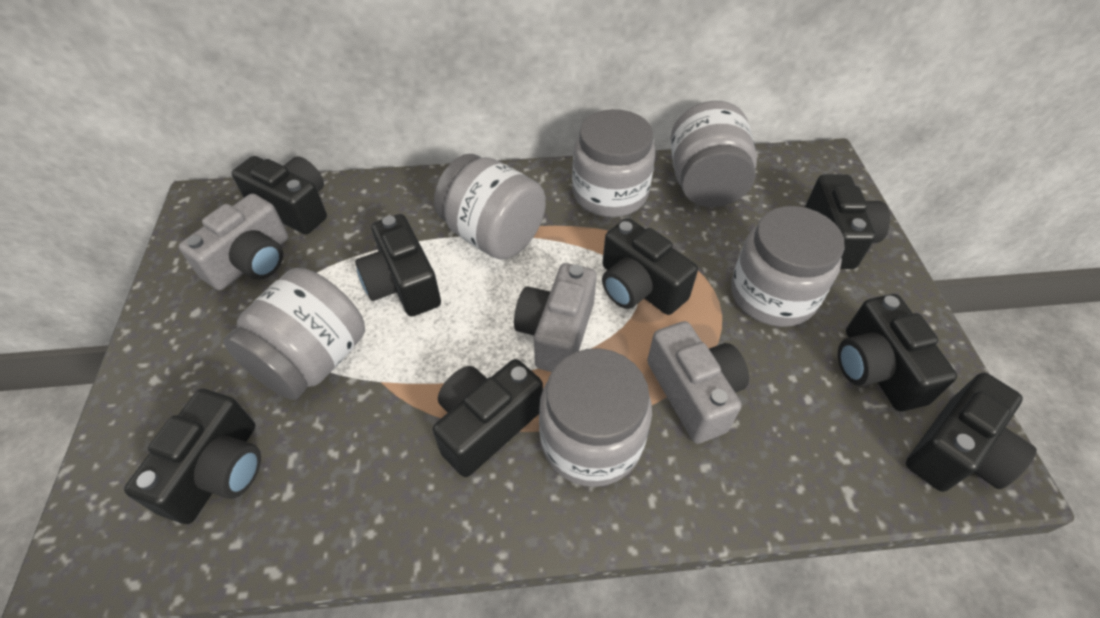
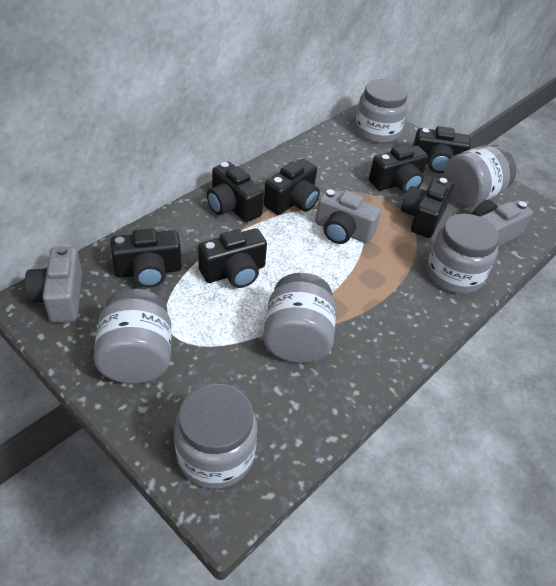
black camera: 8 -> 7

